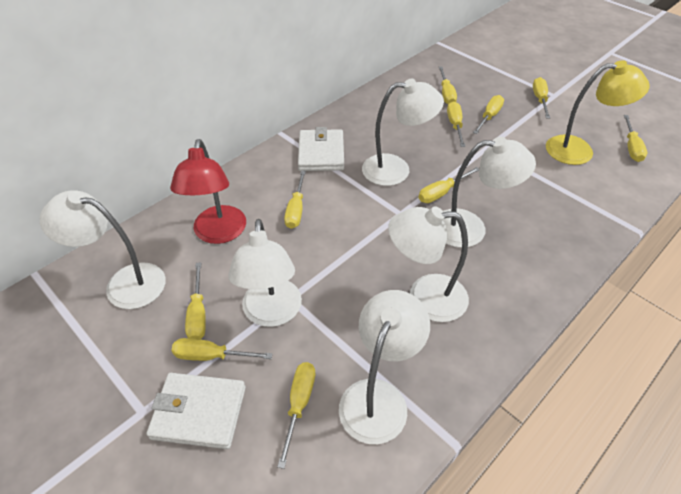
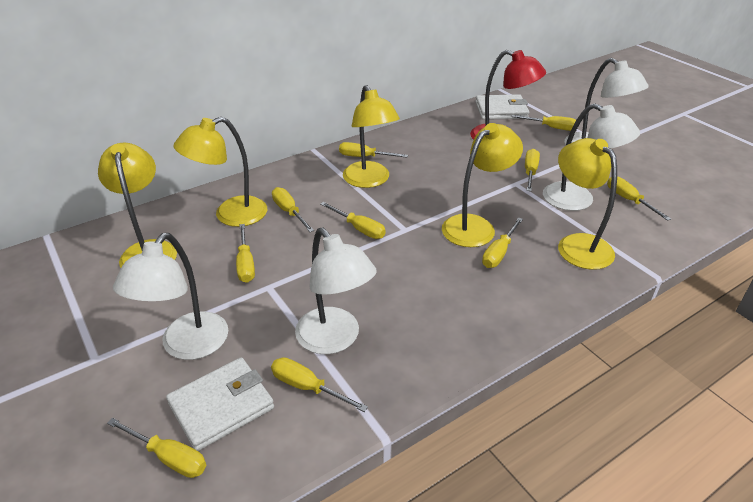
white lamp: 6 -> 4
yellow lamp: 1 -> 5

